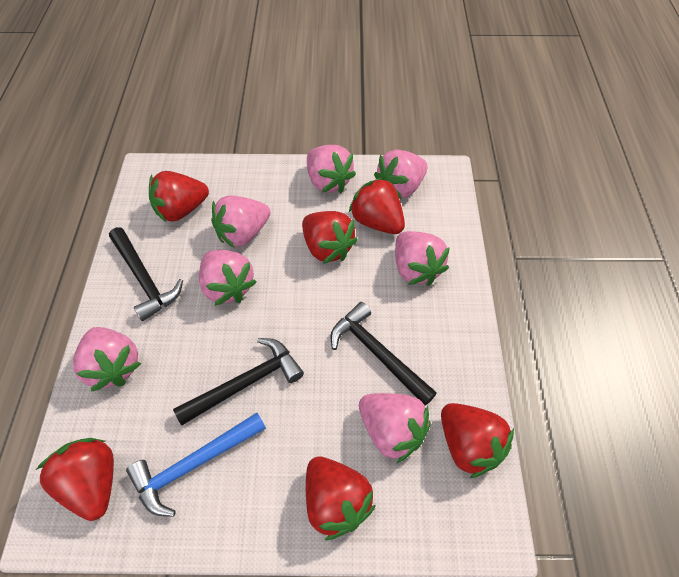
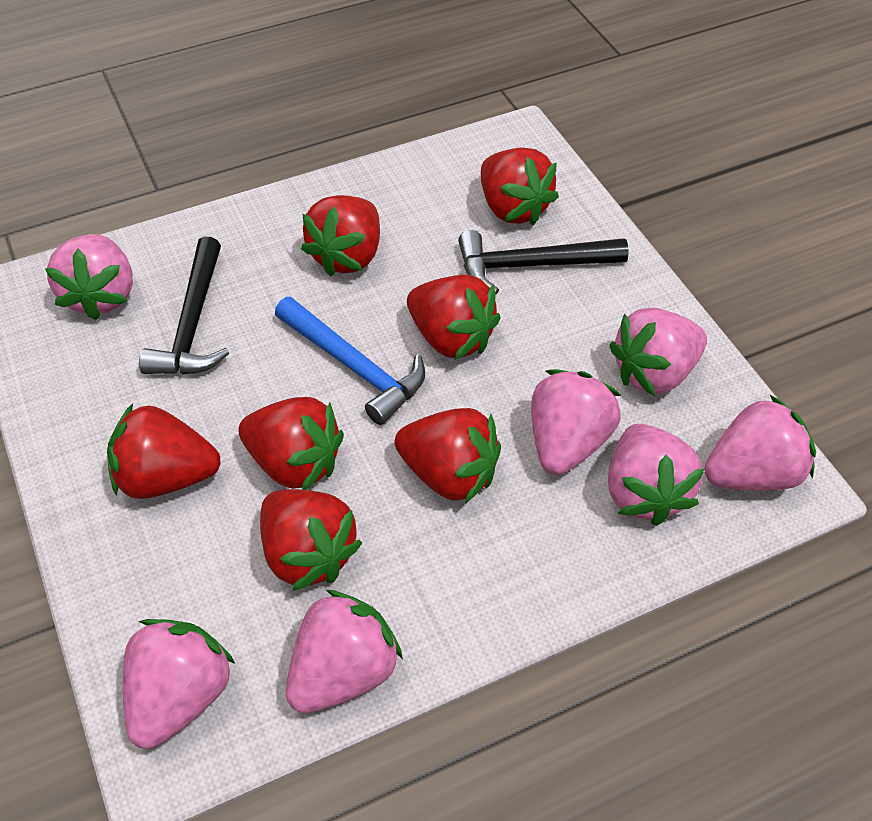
black hammer: 3 -> 2
red strawberry: 6 -> 7

